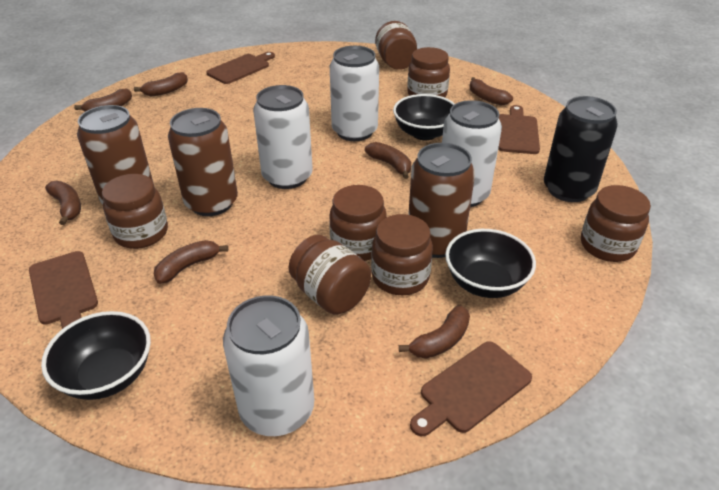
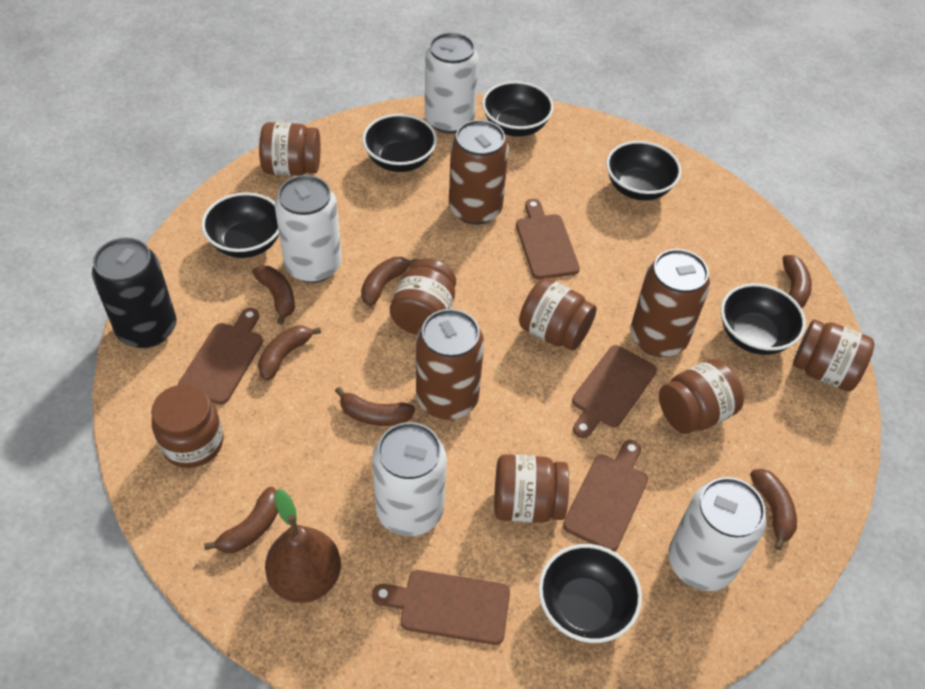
black bowl: 3 -> 6
brown cutting board: 4 -> 5
brown pear: 0 -> 1

